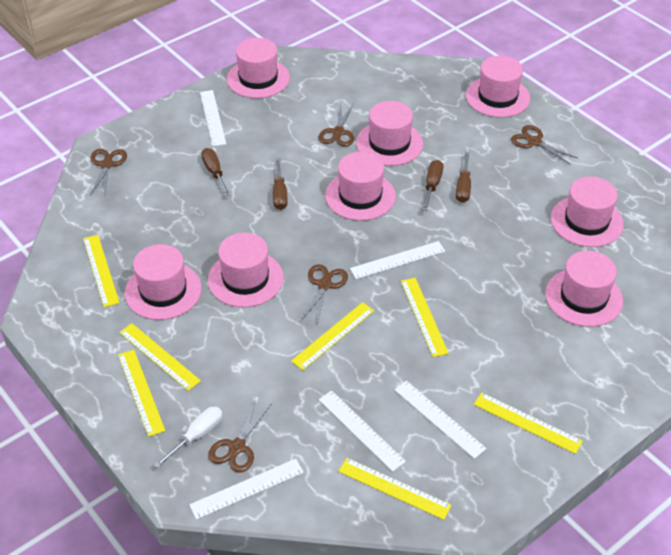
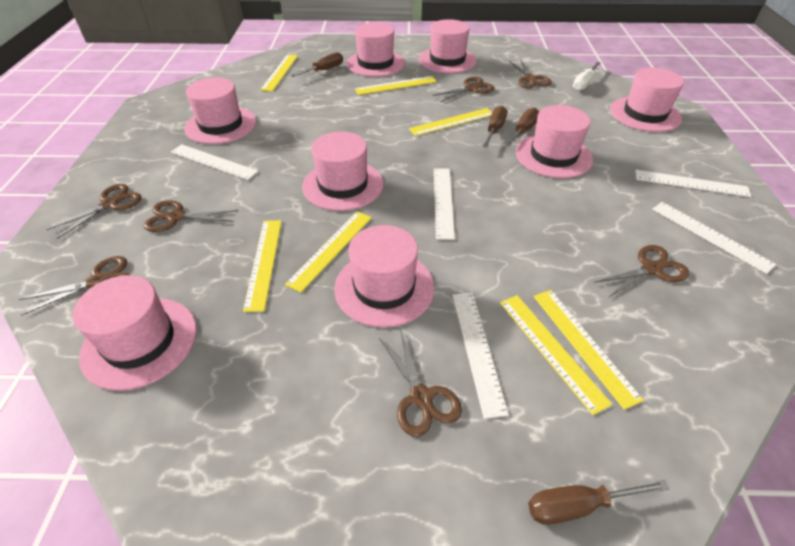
brown scissors: 5 -> 7

